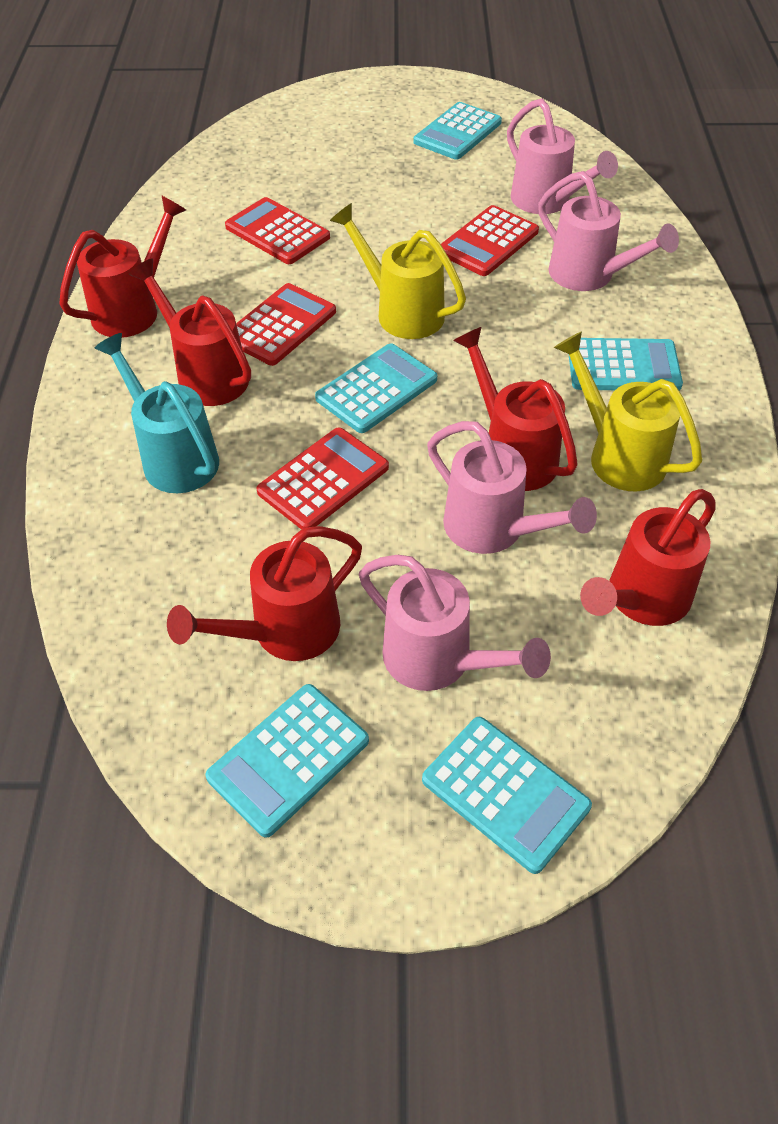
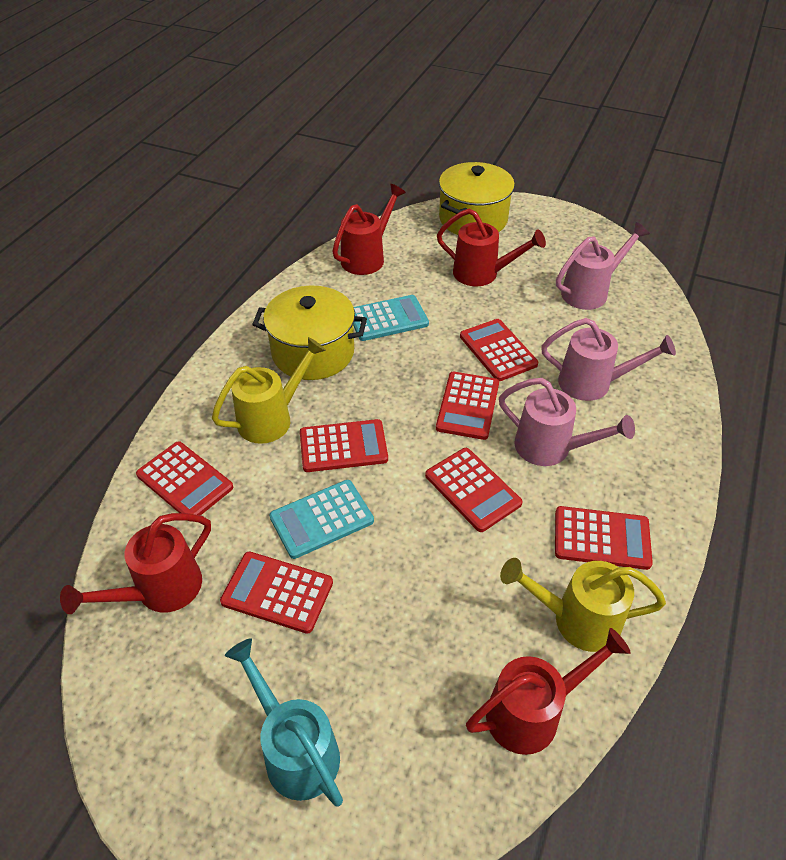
pink watering can: 4 -> 3
red calculator: 4 -> 7
red watering can: 5 -> 4
turquoise calculator: 5 -> 2
yellow pot: 0 -> 2

